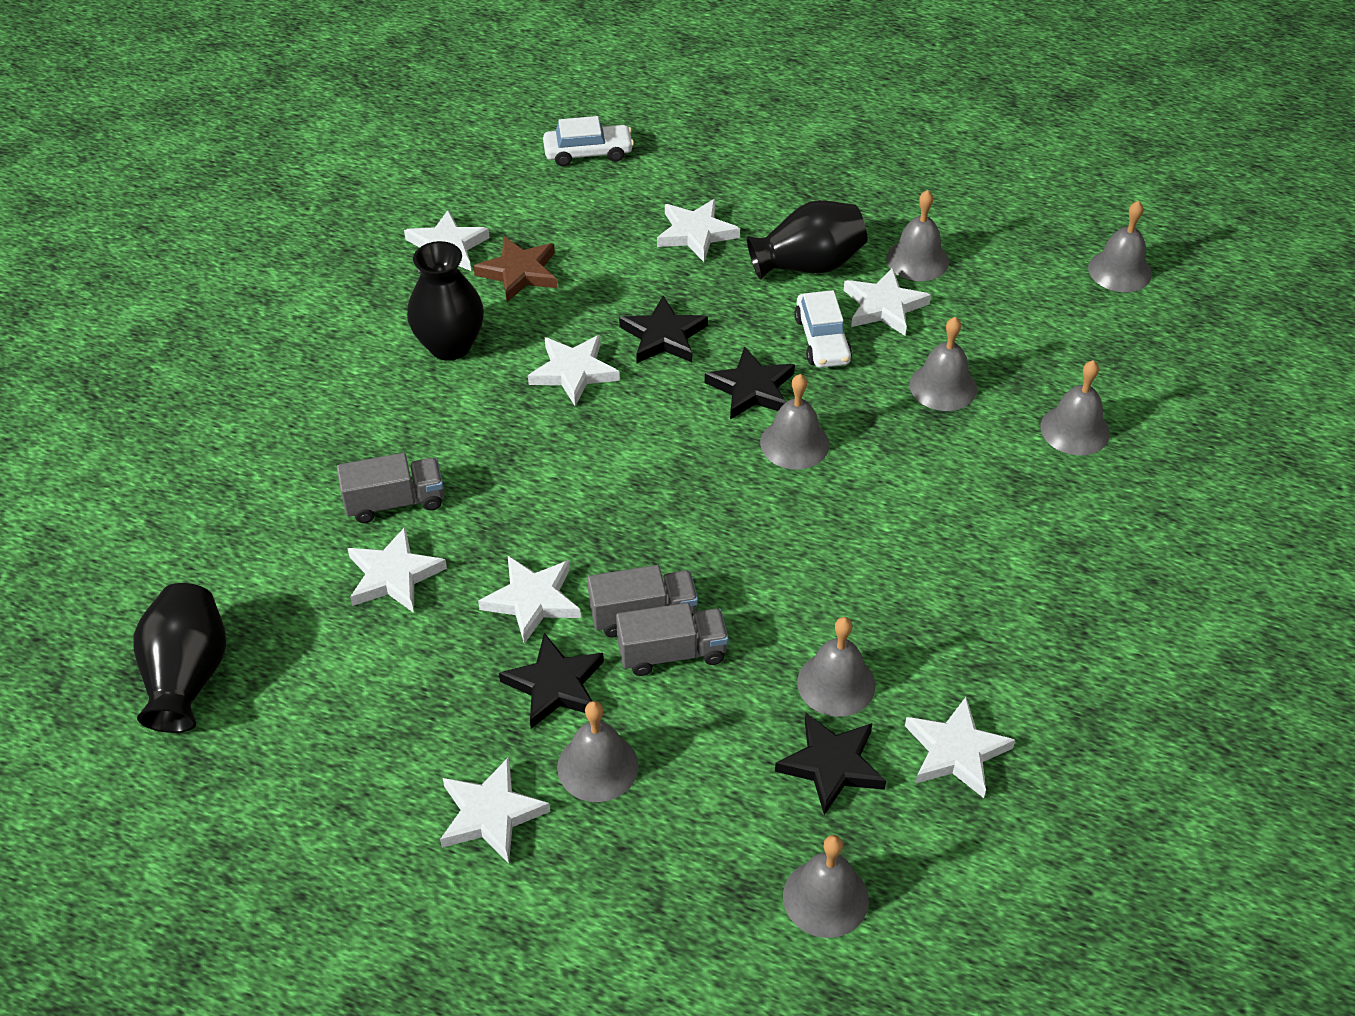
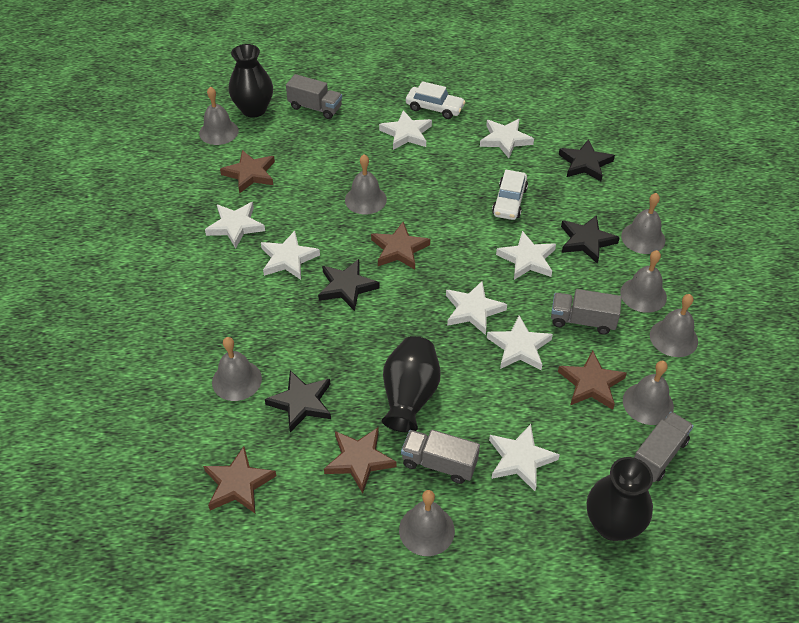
brown star: 1 -> 5
grey truck: 3 -> 4

